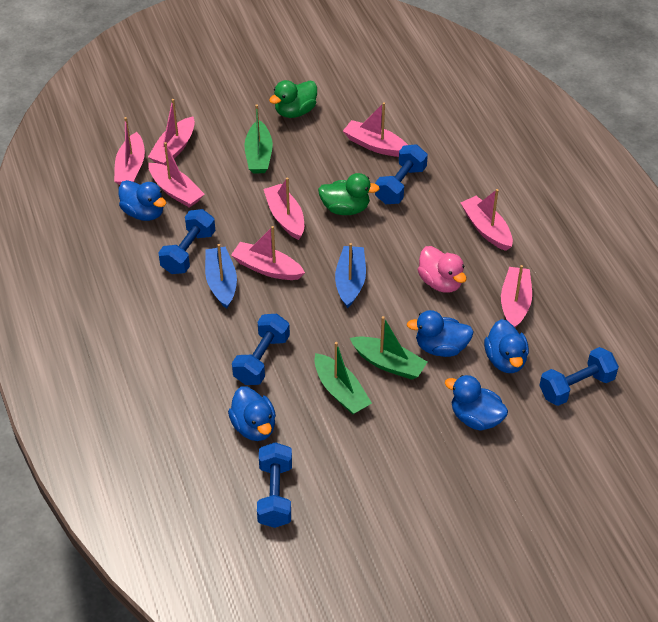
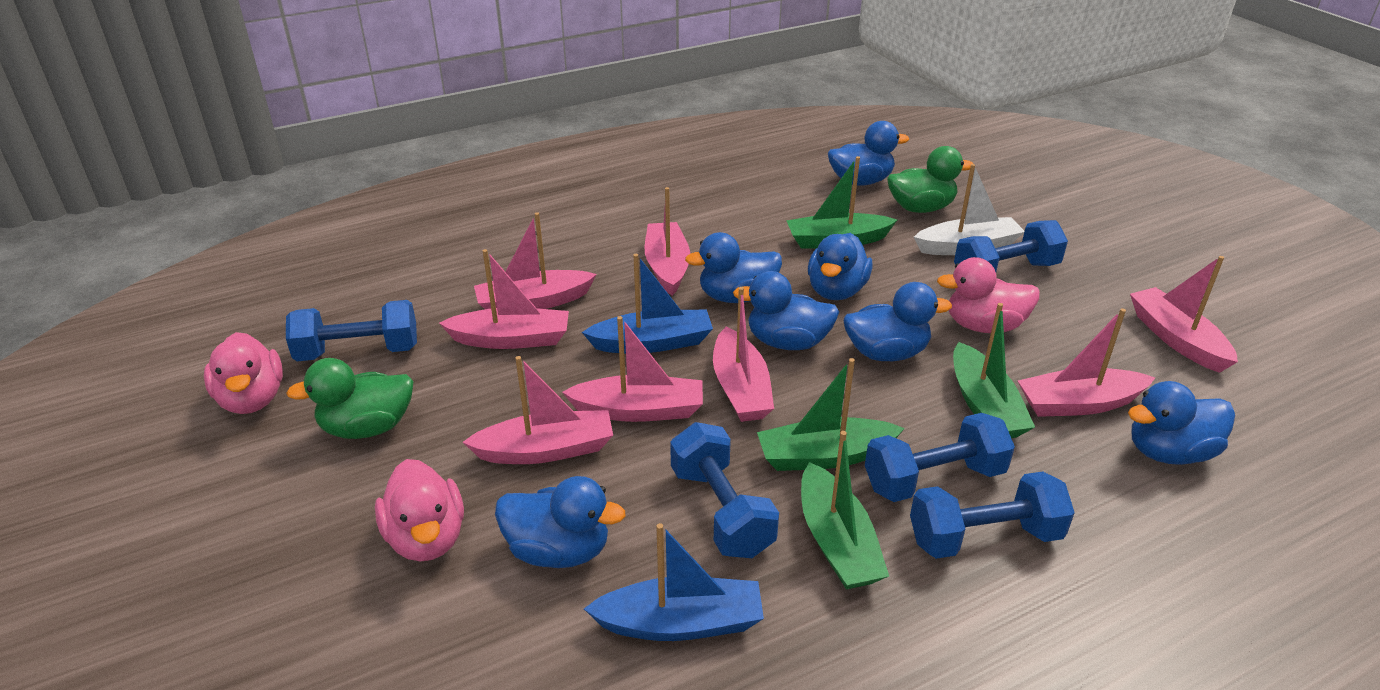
blue duck: 5 -> 7
green boat: 3 -> 4
pink duck: 1 -> 3
white boat: 0 -> 1

